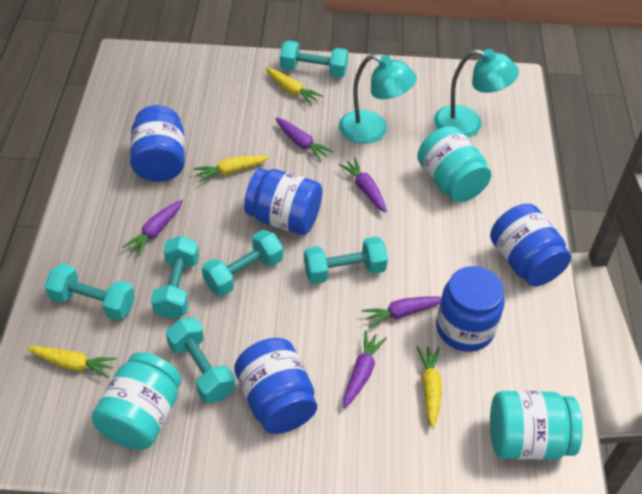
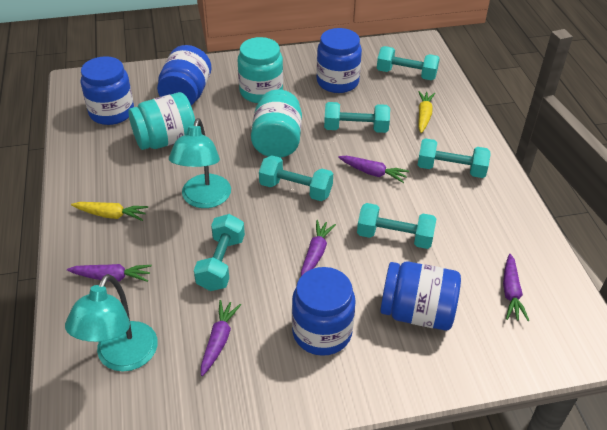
yellow carrot: 4 -> 2

